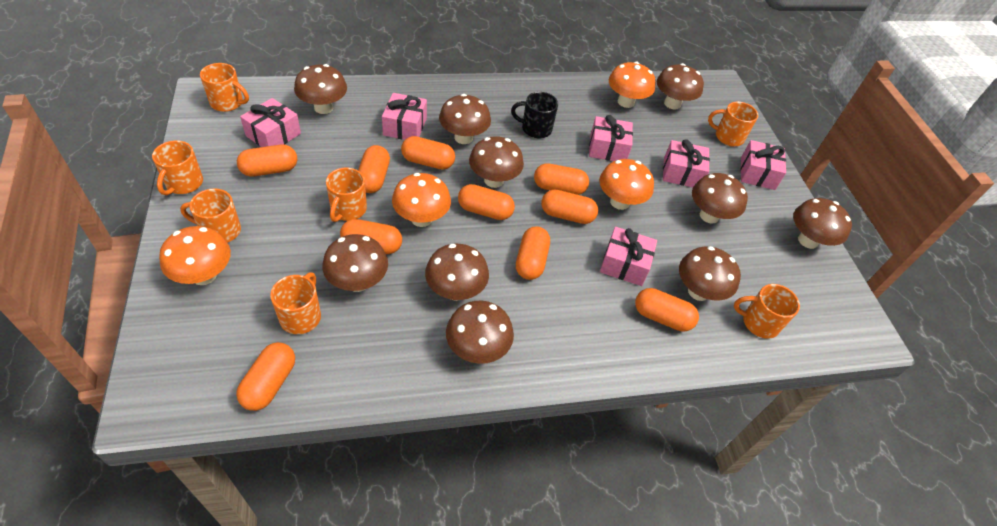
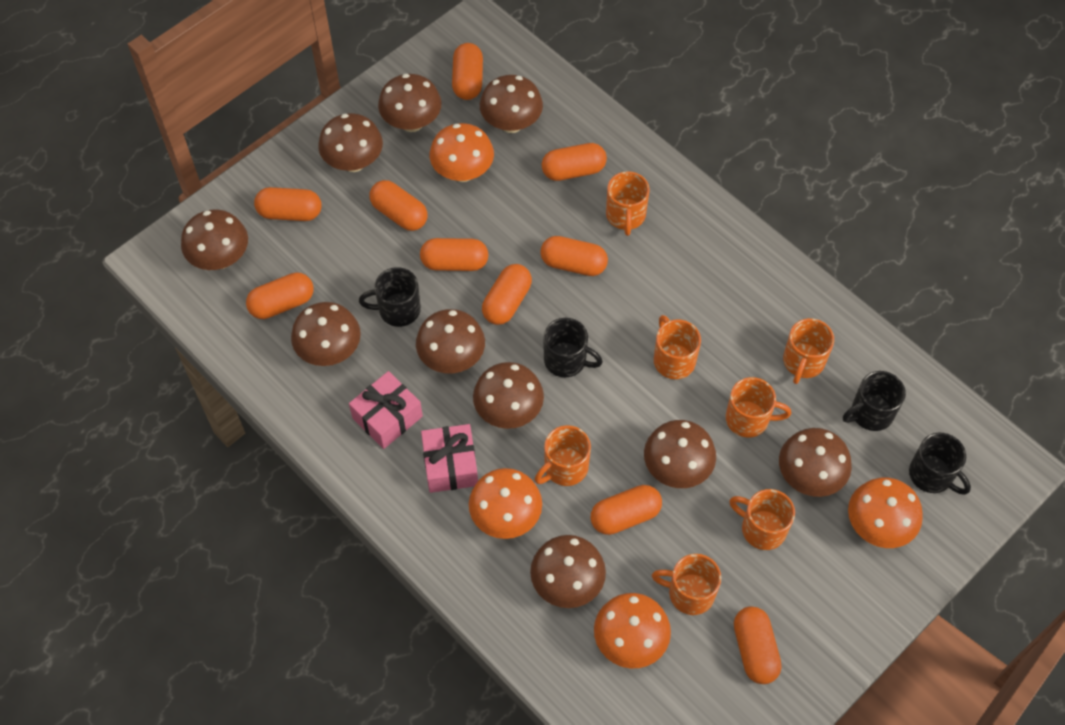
black mug: 1 -> 4
pink gift: 6 -> 2

